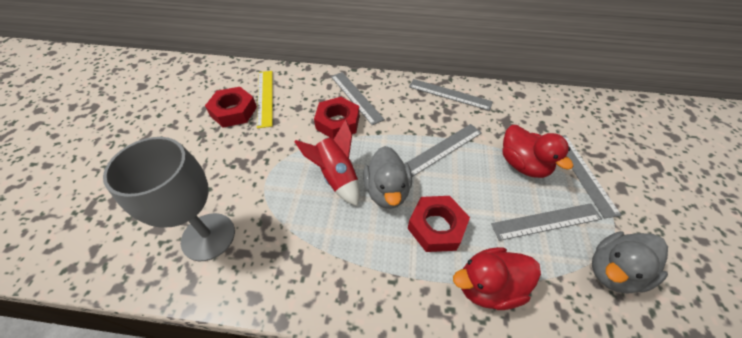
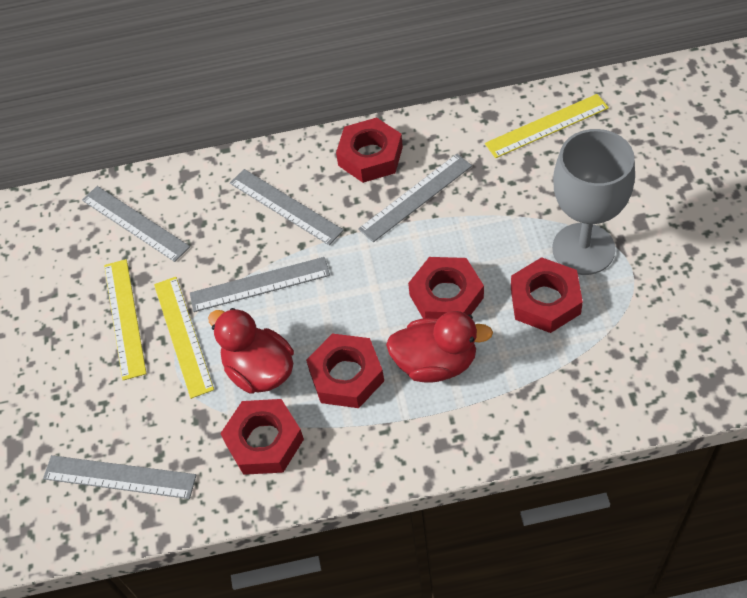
grey duck: 2 -> 0
red nut: 3 -> 5
red rocket: 1 -> 0
yellow ruler: 1 -> 3

